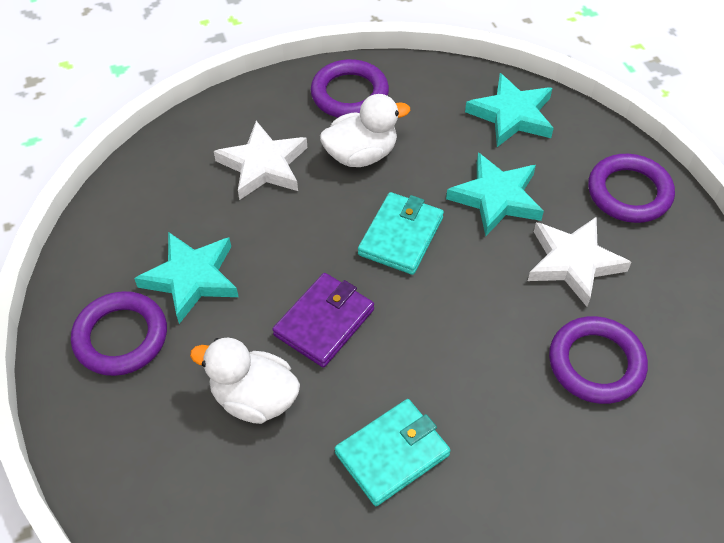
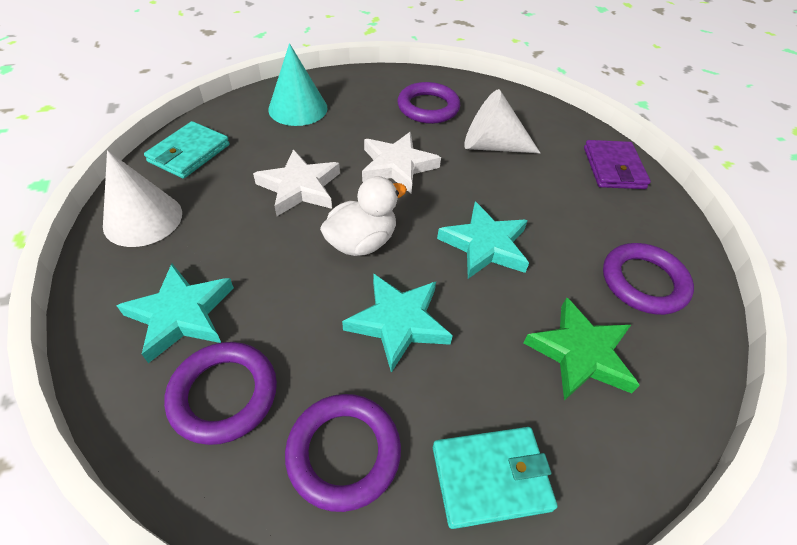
green star: 0 -> 1
turquoise cone: 0 -> 1
white cone: 0 -> 2
white duck: 2 -> 1

